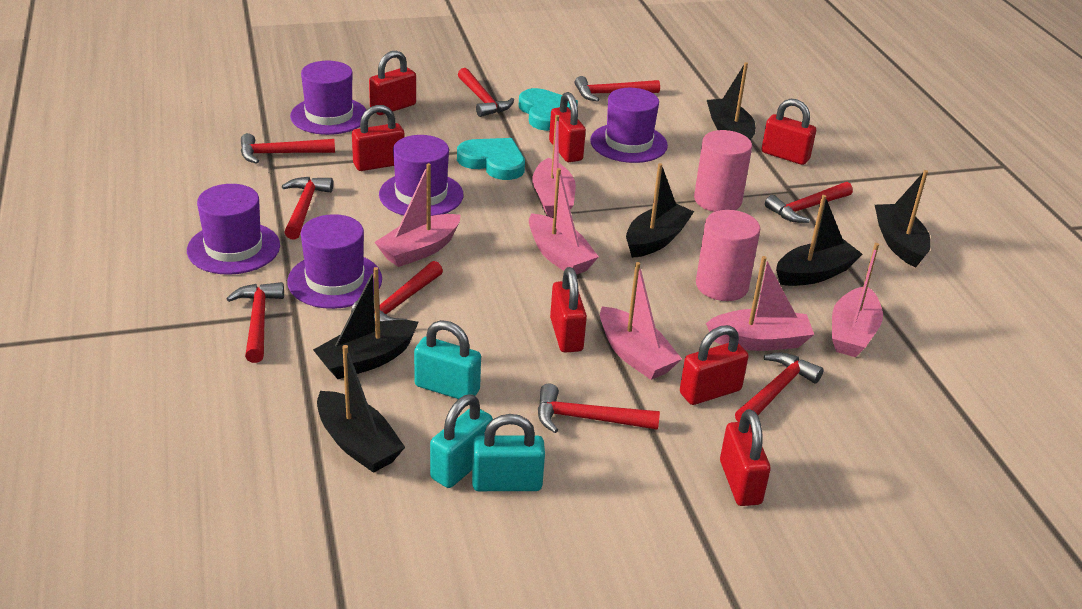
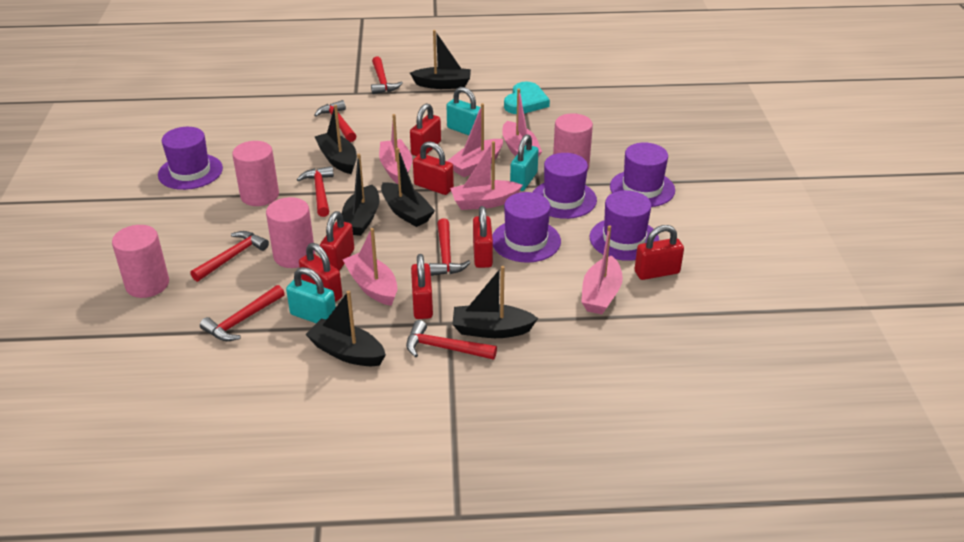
pink cylinder: 2 -> 4
red hammer: 9 -> 7
turquoise heart: 2 -> 1

